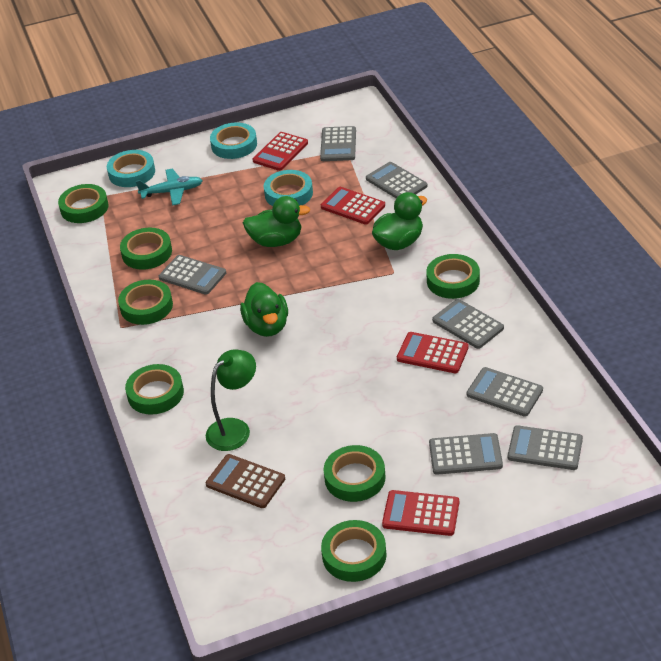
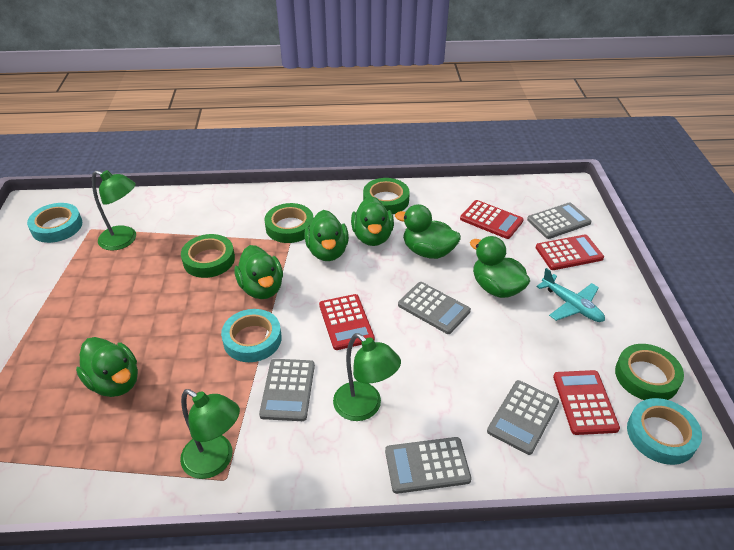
brown calculator: 1 -> 0
green duck: 3 -> 6
green lamp: 1 -> 3
green tape: 7 -> 4
grey calculator: 7 -> 5

